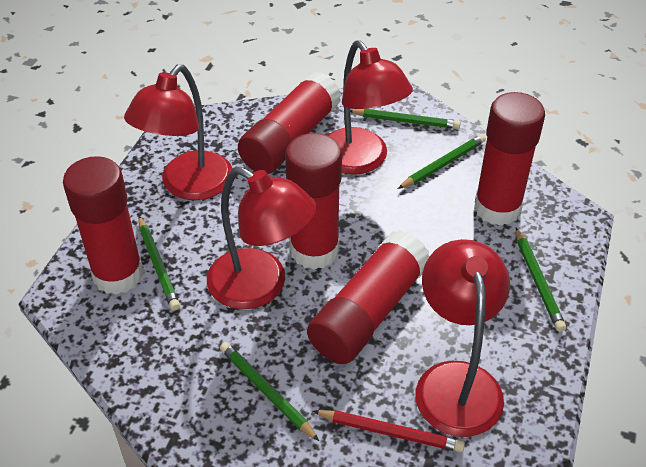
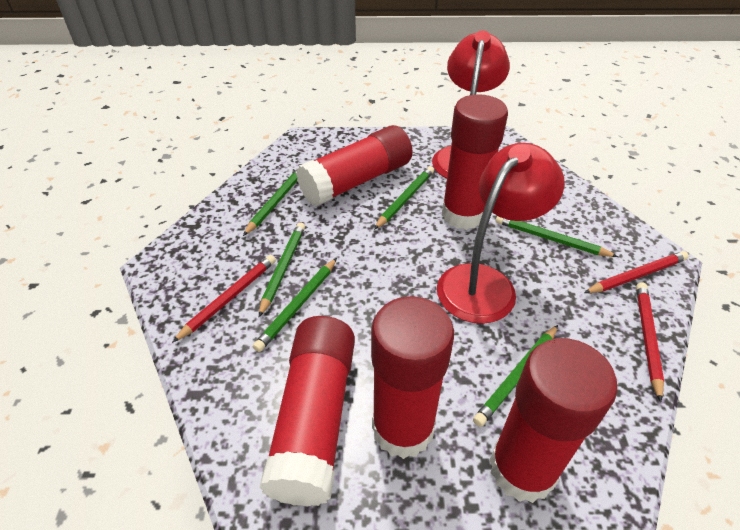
green pencil: 5 -> 6
red lamp: 4 -> 2
red pencil: 1 -> 3

